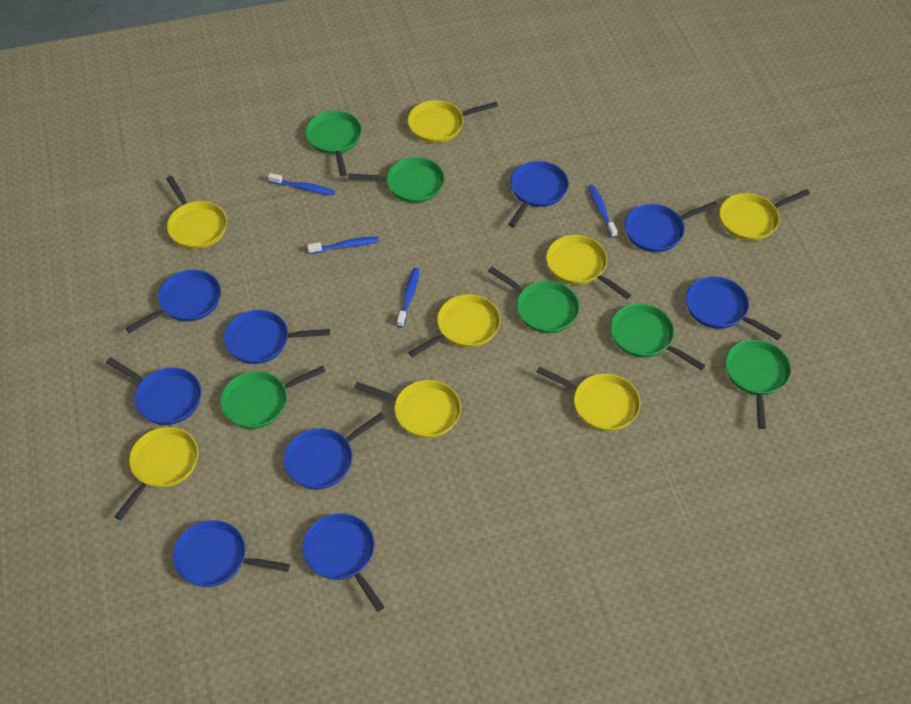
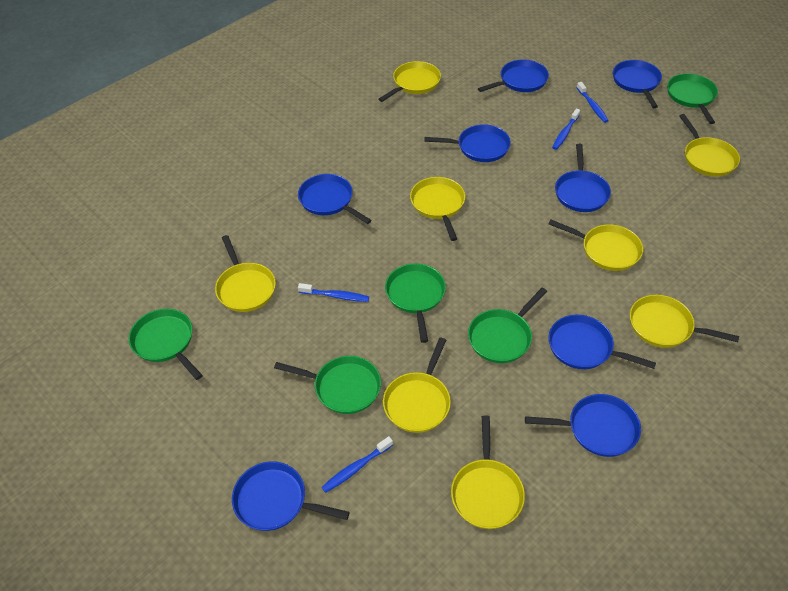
blue pan: 9 -> 8
green pan: 6 -> 5

